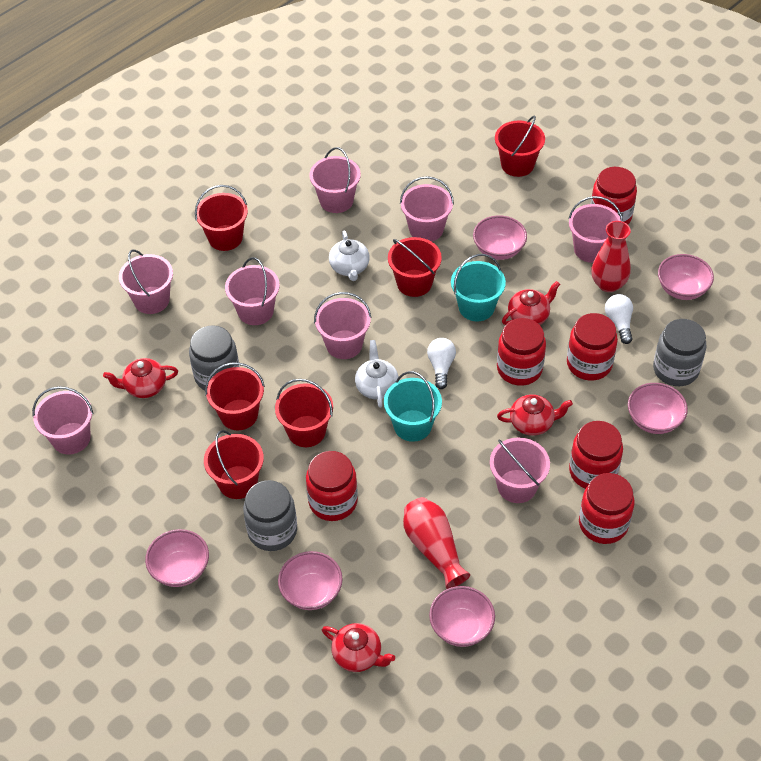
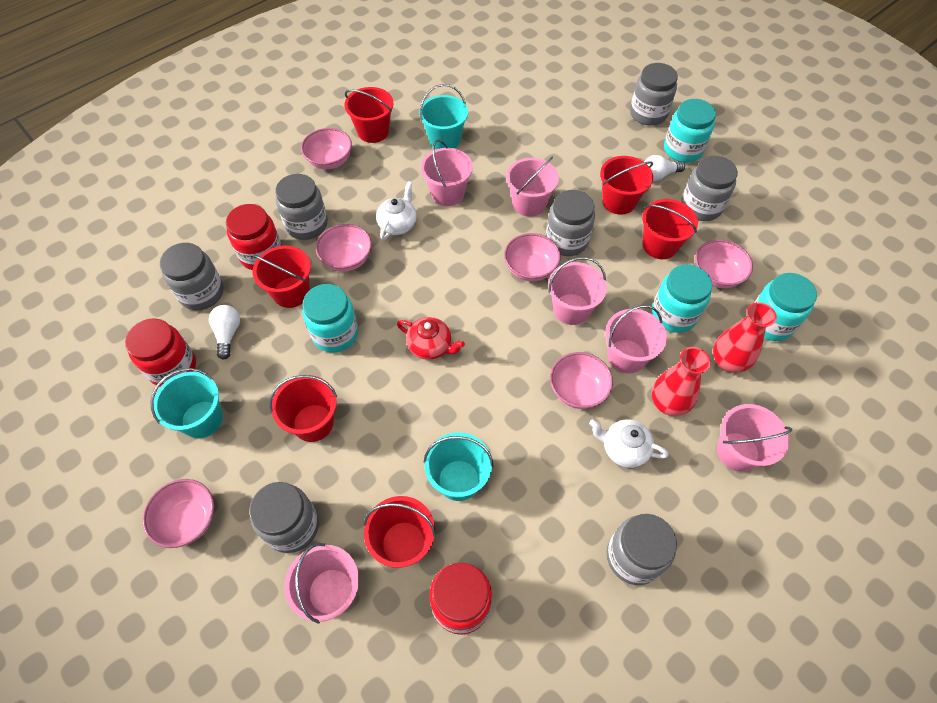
grey jar: 3 -> 7
pink bucket: 8 -> 6
red jar: 6 -> 3
red teapot: 4 -> 1
turquoise bucket: 2 -> 3
turquoise jar: 0 -> 4

